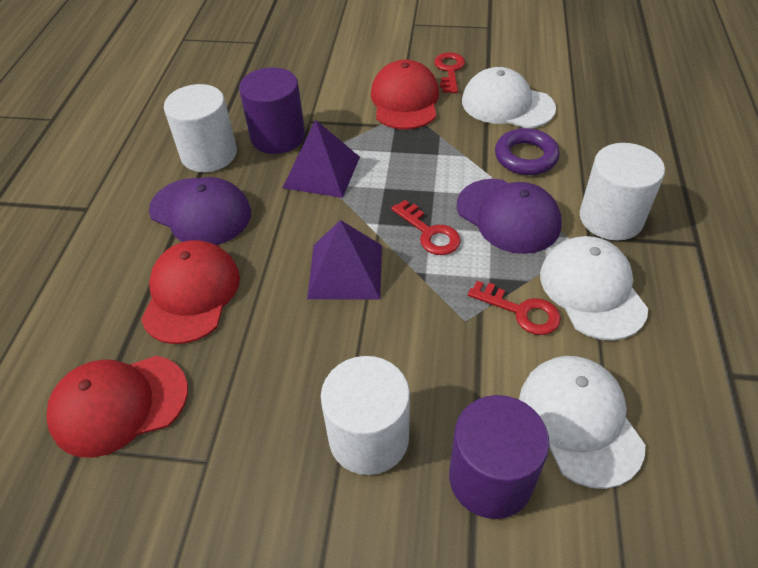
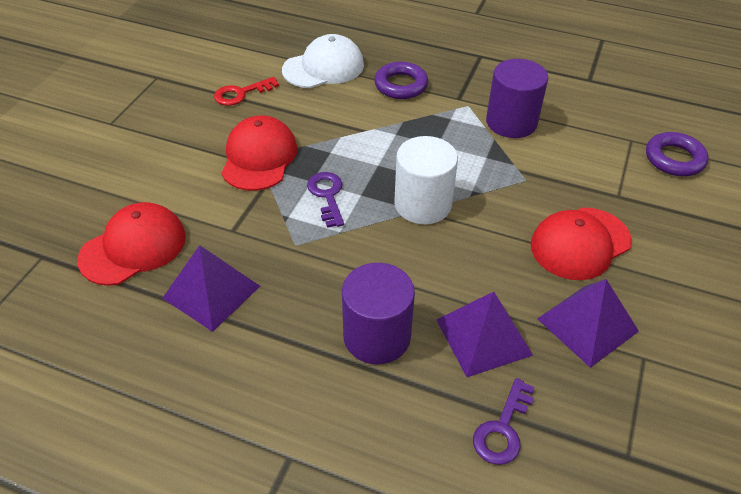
purple cap: 2 -> 0
purple key: 0 -> 2
purple pyramid: 2 -> 3
purple ring: 1 -> 2
red key: 3 -> 1
white cap: 3 -> 1
white cylinder: 3 -> 1

